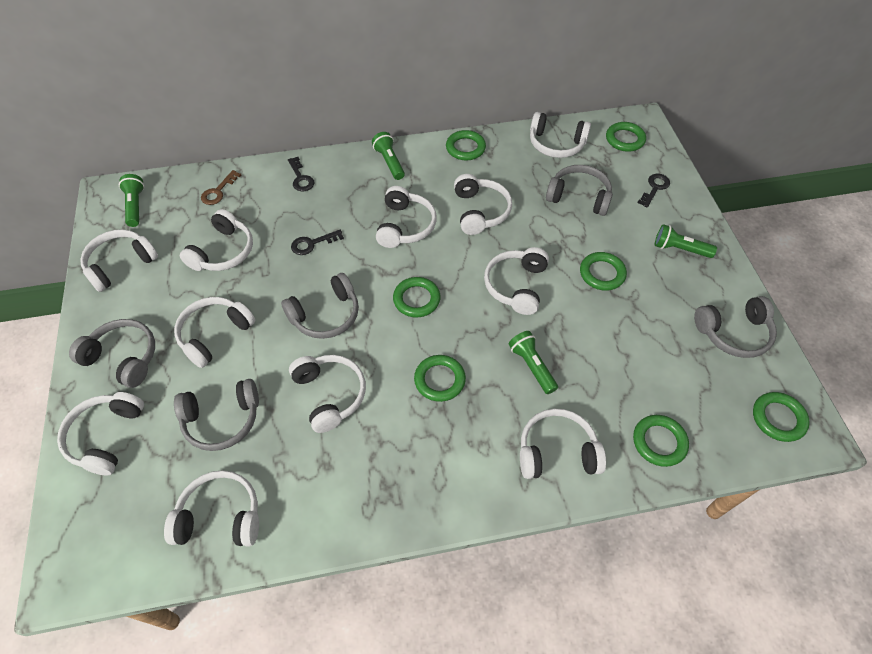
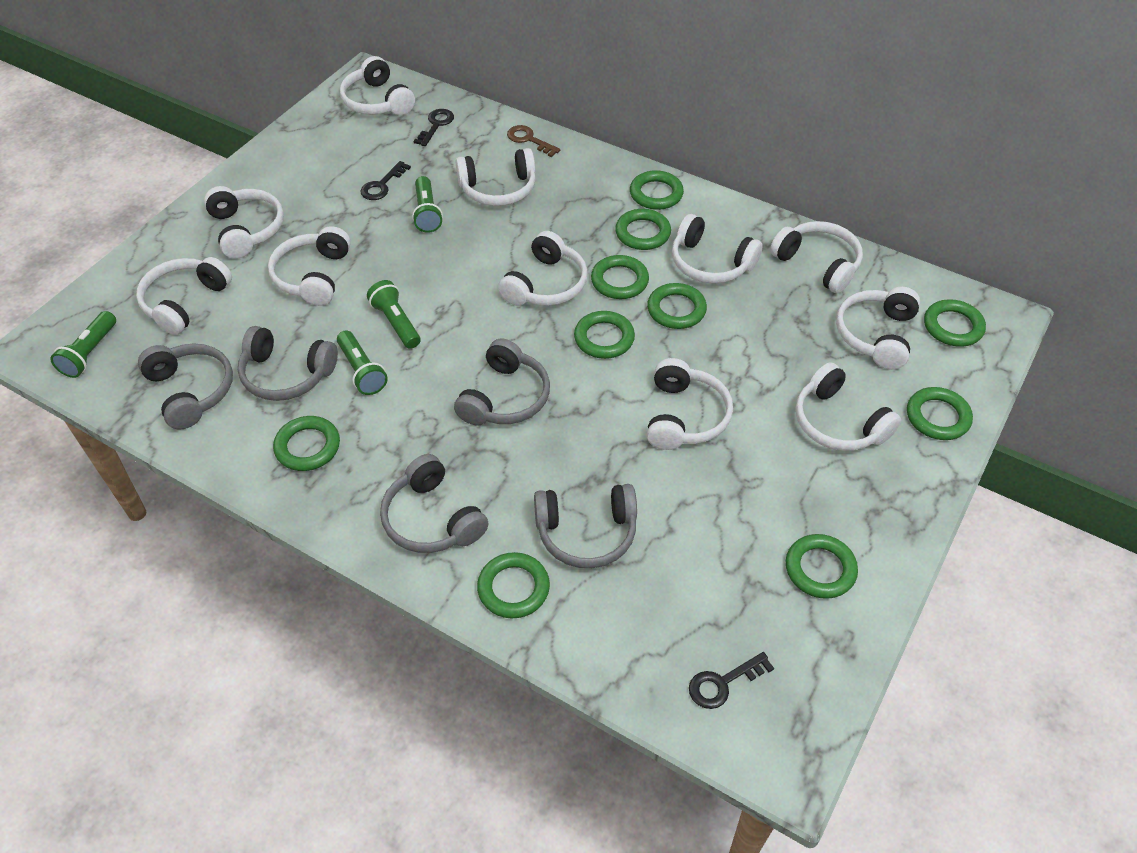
green ring: 7 -> 10

